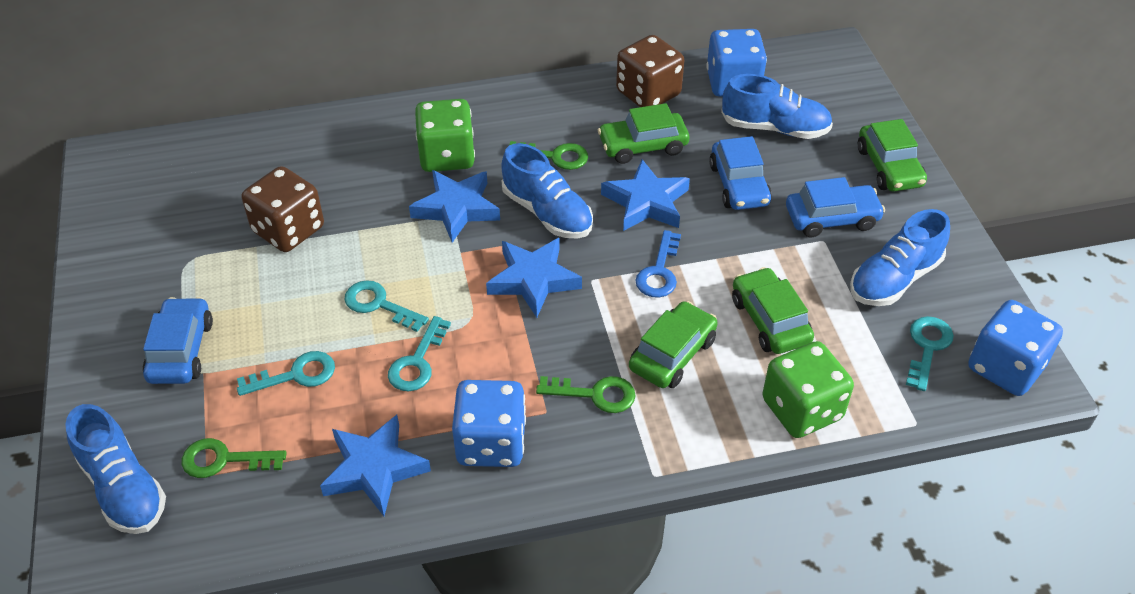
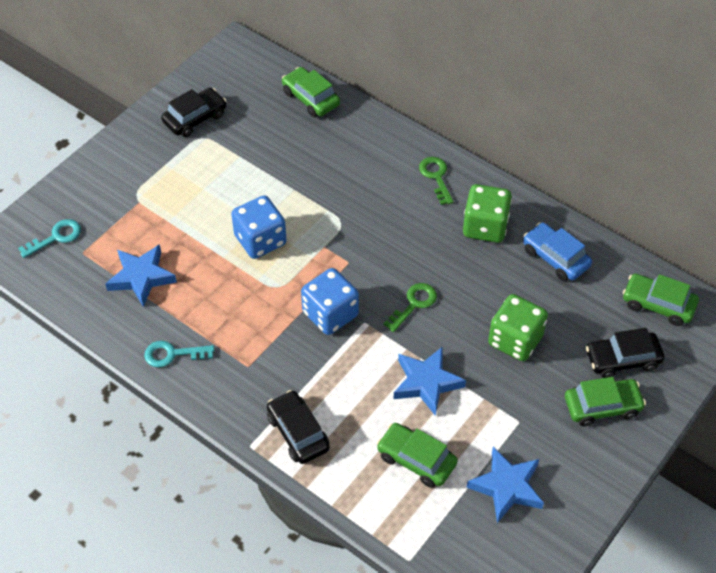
black car: 0 -> 3
blue car: 3 -> 1
blue dice: 3 -> 2
blue key: 1 -> 0
blue shoe: 4 -> 0
blue star: 4 -> 3
brown dice: 2 -> 0
green key: 3 -> 2
turquoise key: 4 -> 2

